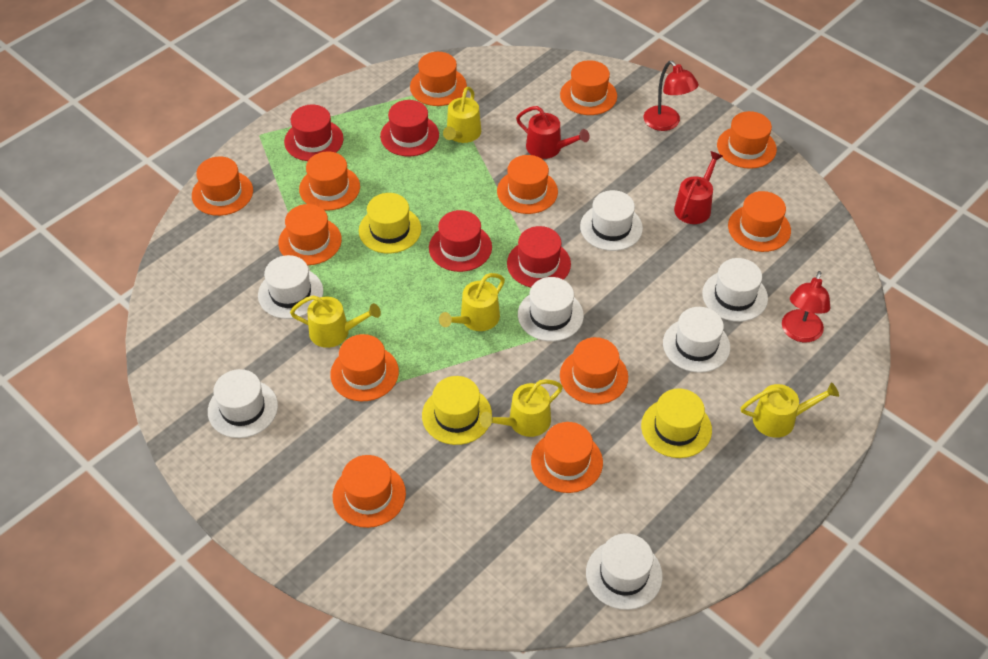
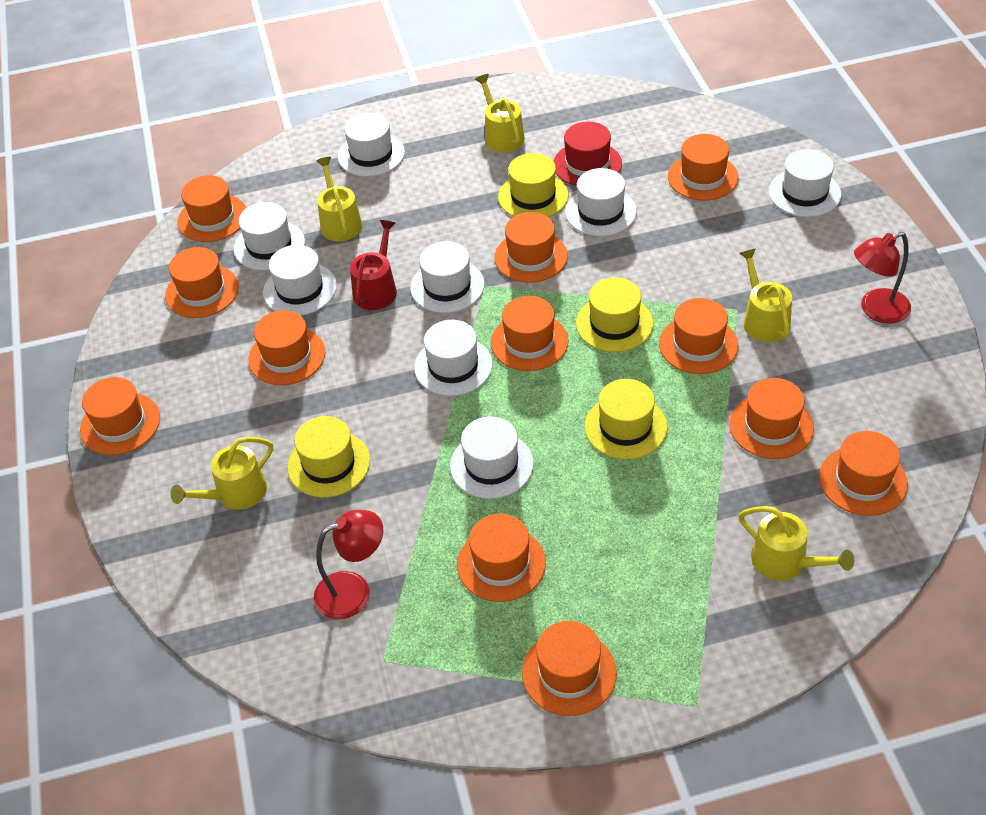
red hat: 4 -> 1
red watering can: 2 -> 1
white hat: 7 -> 8
yellow hat: 3 -> 4

